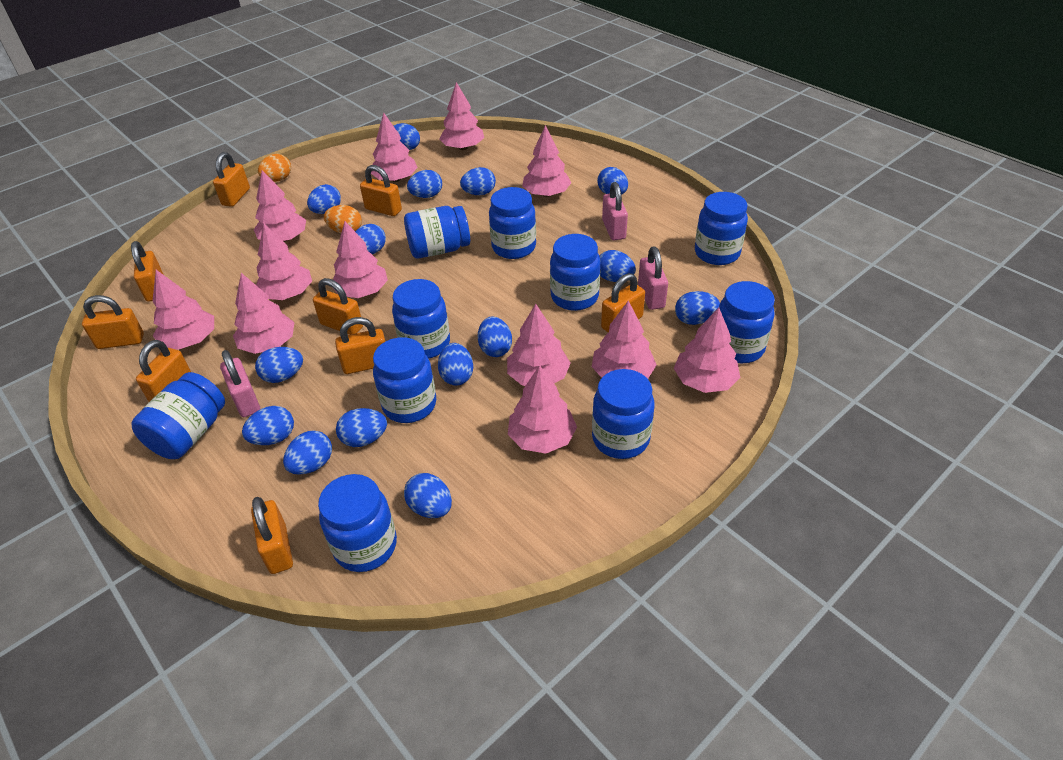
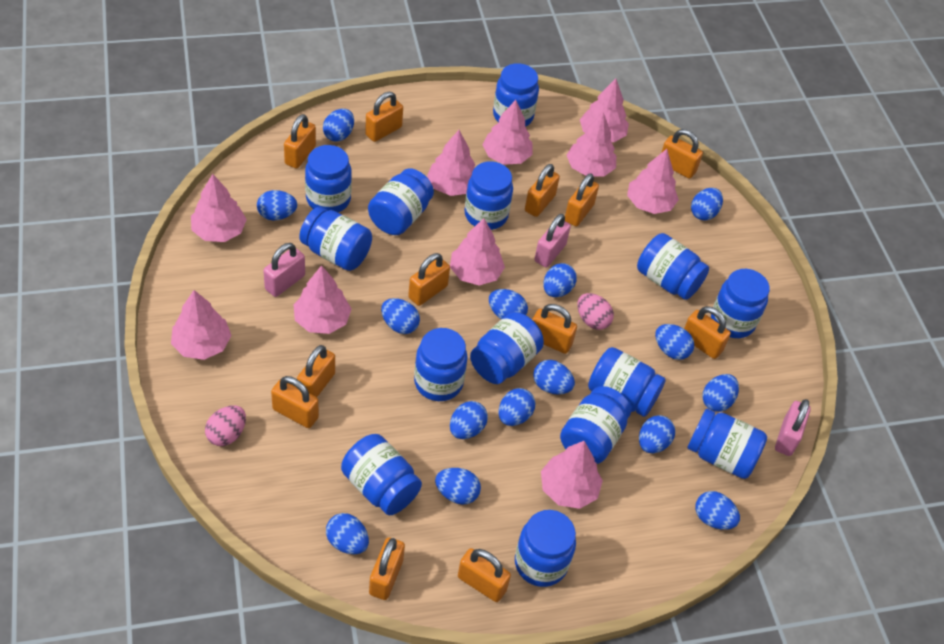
blue jar: 10 -> 14
orange egg: 2 -> 0
orange padlock: 9 -> 12
pink egg: 0 -> 2
pink tree: 12 -> 10

